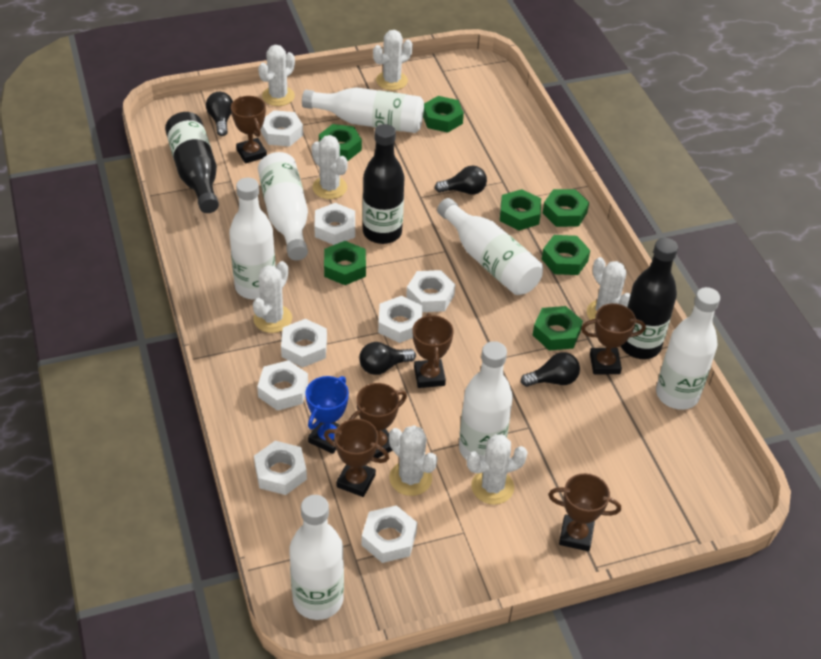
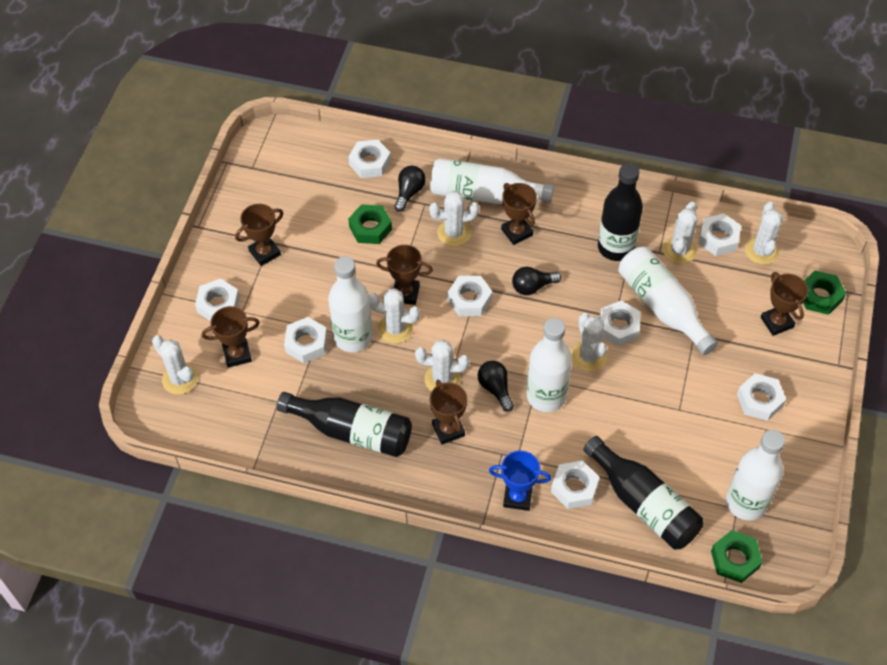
black light bulb: 4 -> 3
green nut: 7 -> 3
white bottle: 7 -> 5

